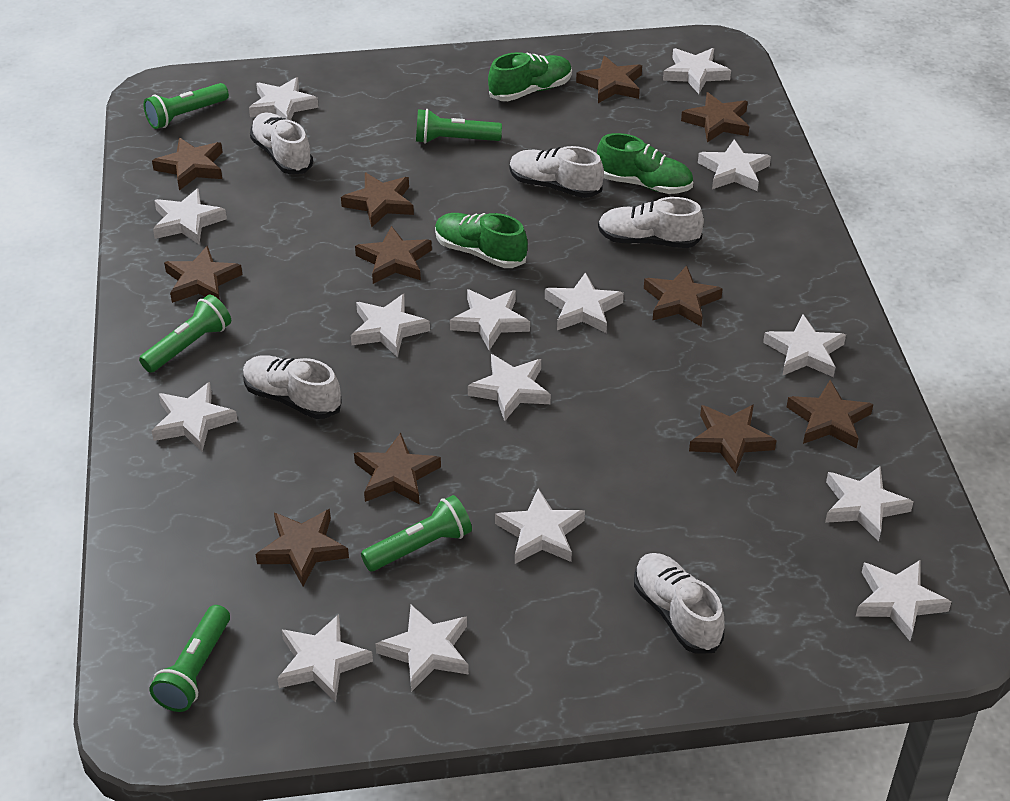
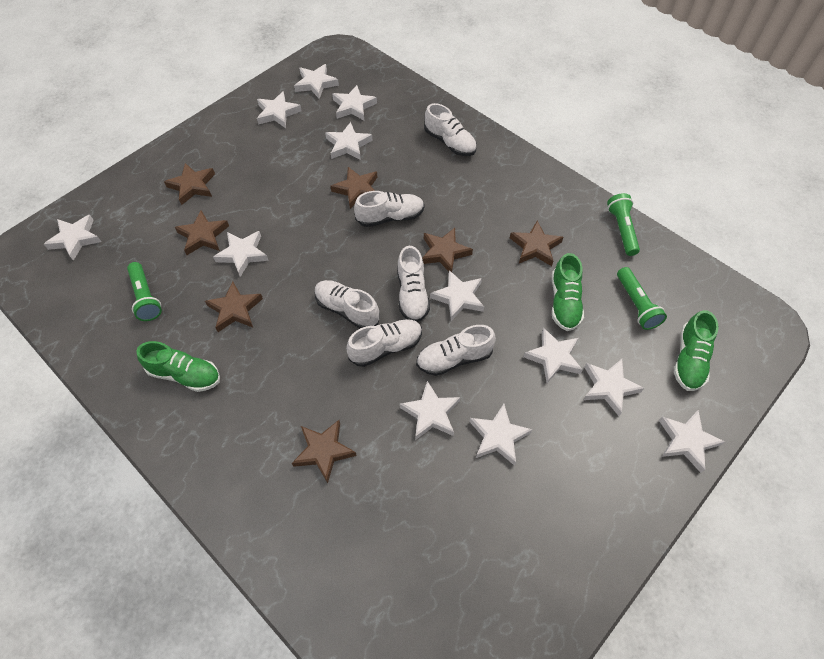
brown star: 11 -> 7
green flashlight: 5 -> 3
white shoe: 5 -> 6
white star: 15 -> 12

